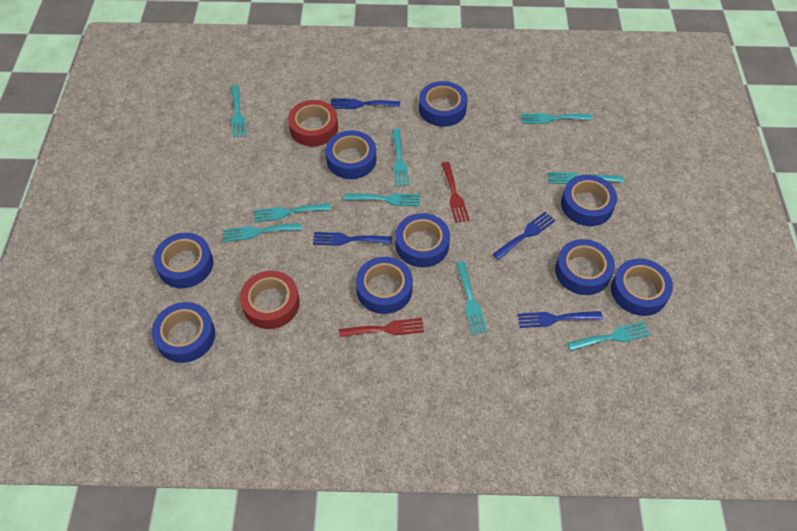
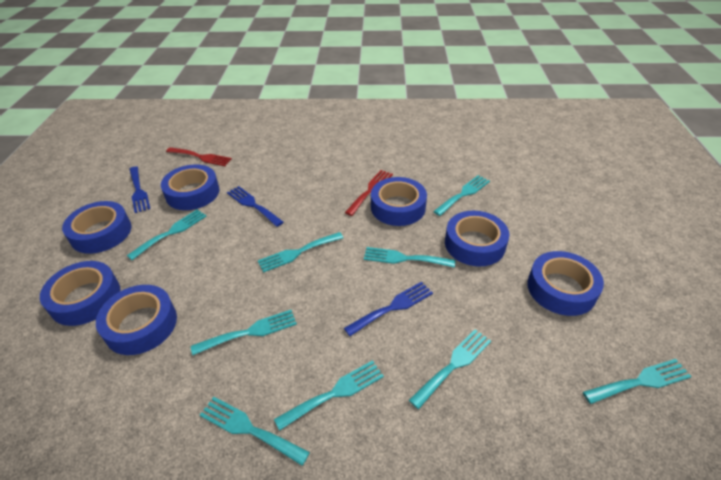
blue fork: 4 -> 3
blue tape: 9 -> 7
red tape: 2 -> 0

